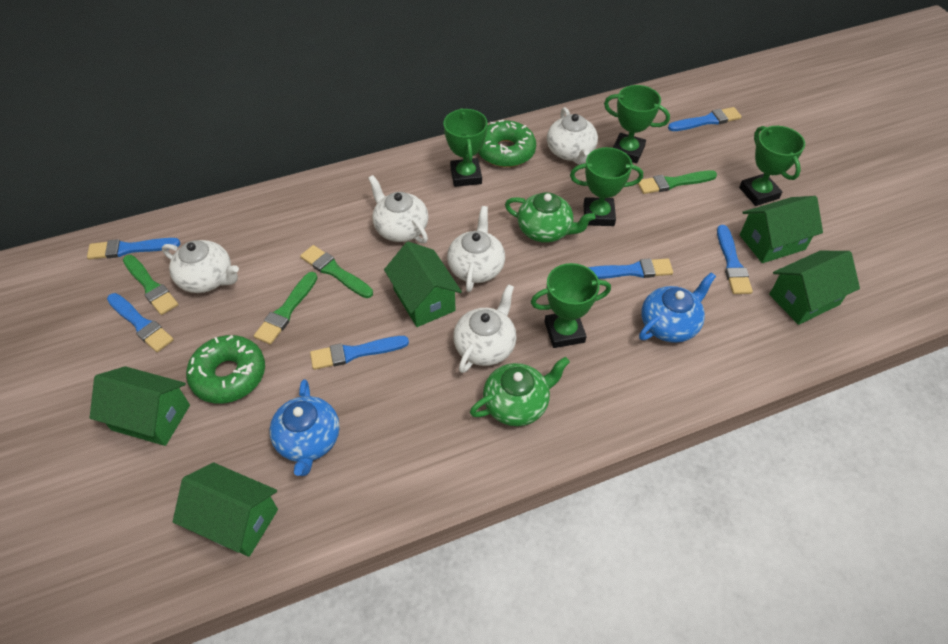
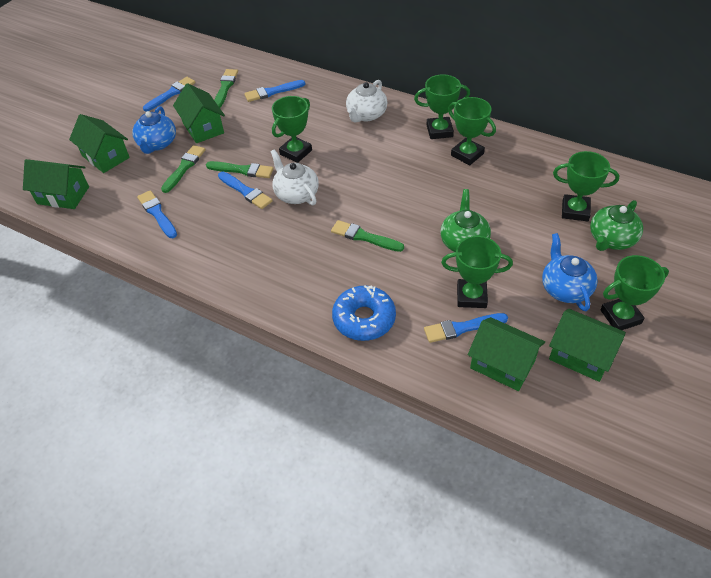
blue brush: 6 -> 5
blue donut: 0 -> 1
green donut: 2 -> 0
green trophy: 5 -> 6
white teapot: 5 -> 2

